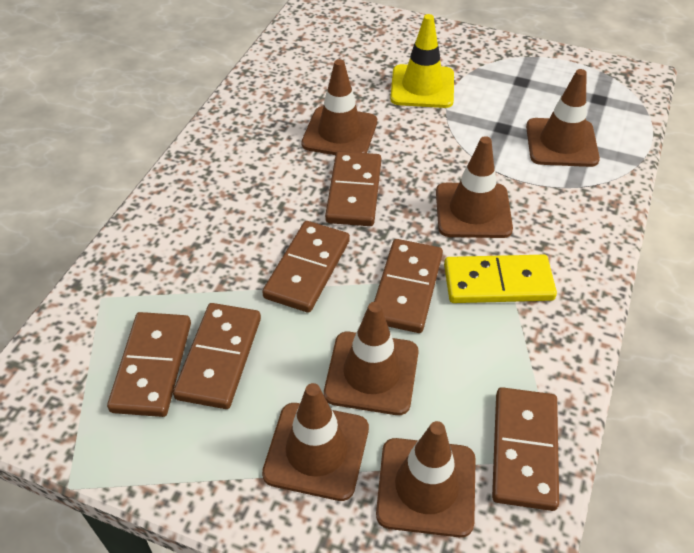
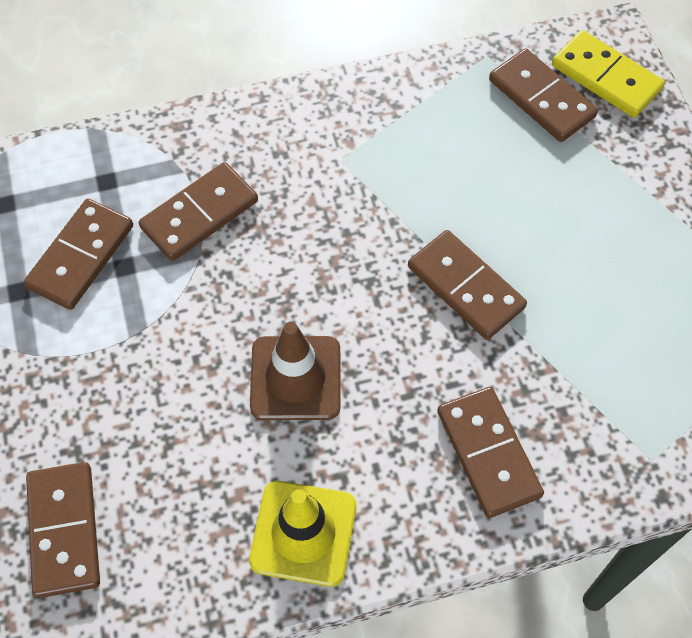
brown traffic cone: 6 -> 1

